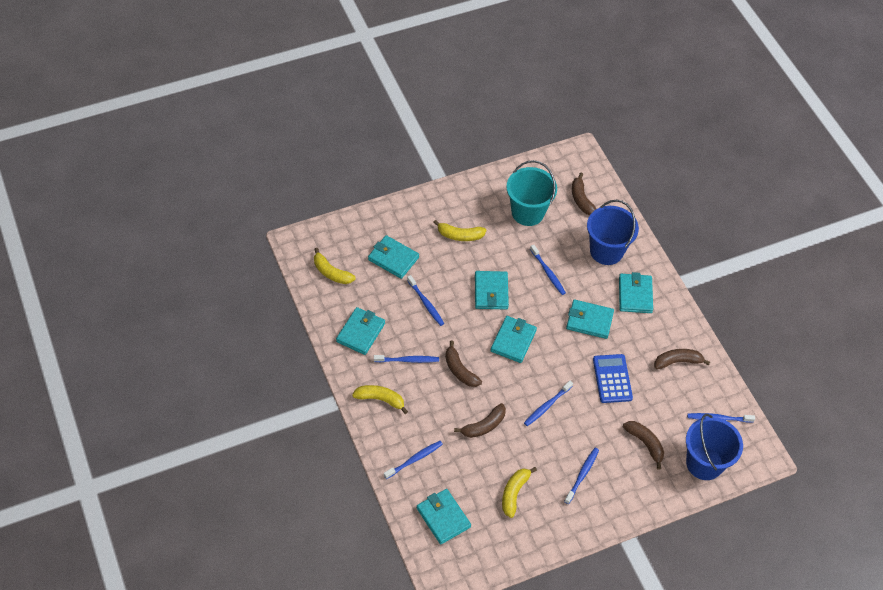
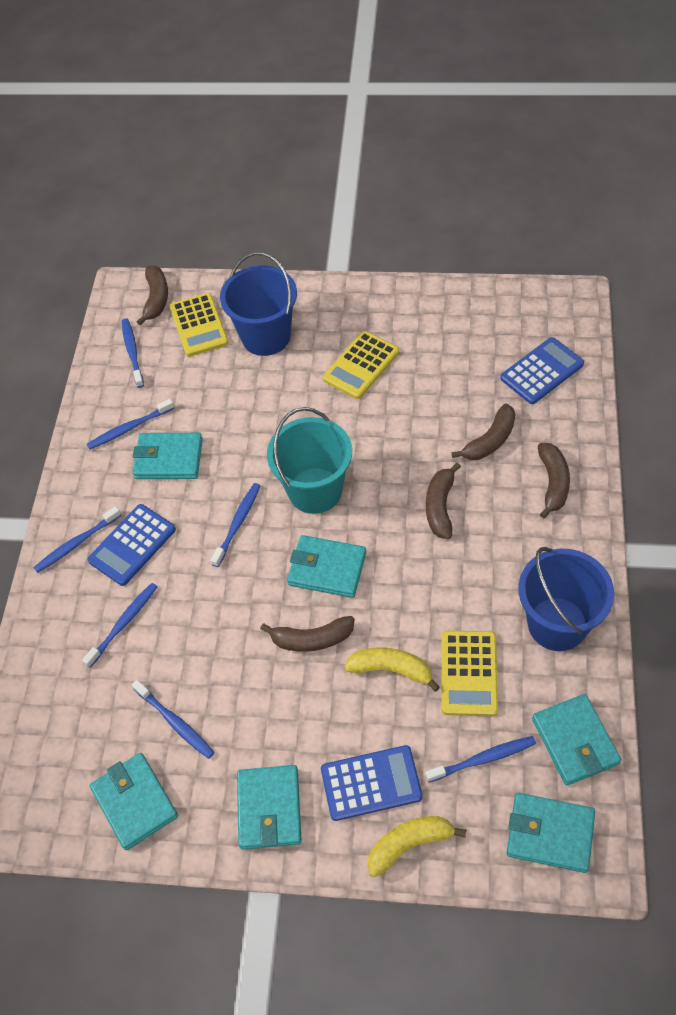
blue calculator: 1 -> 3
turquoise wallet: 7 -> 6
yellow banana: 4 -> 2
yellow calculator: 0 -> 3

